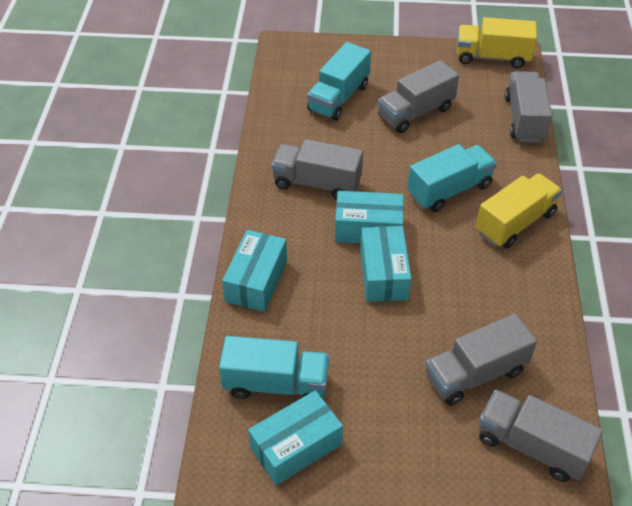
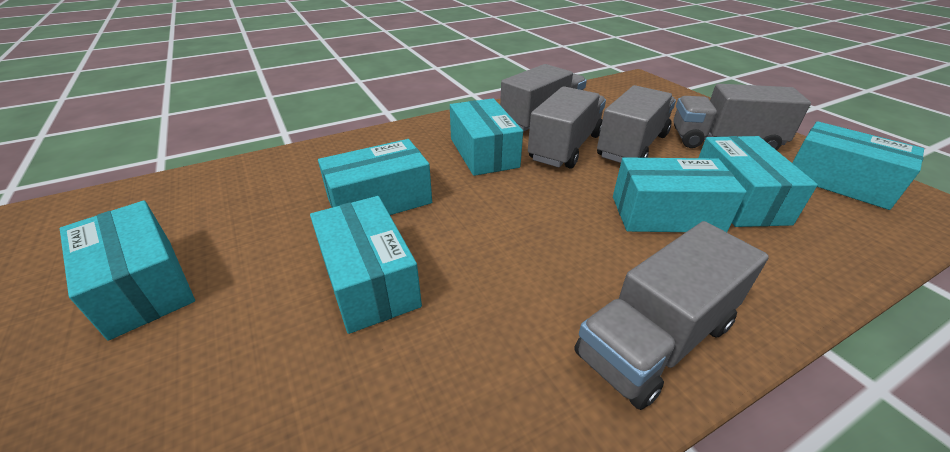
turquoise box: 4 -> 7
turquoise truck: 3 -> 0
yellow truck: 2 -> 0

